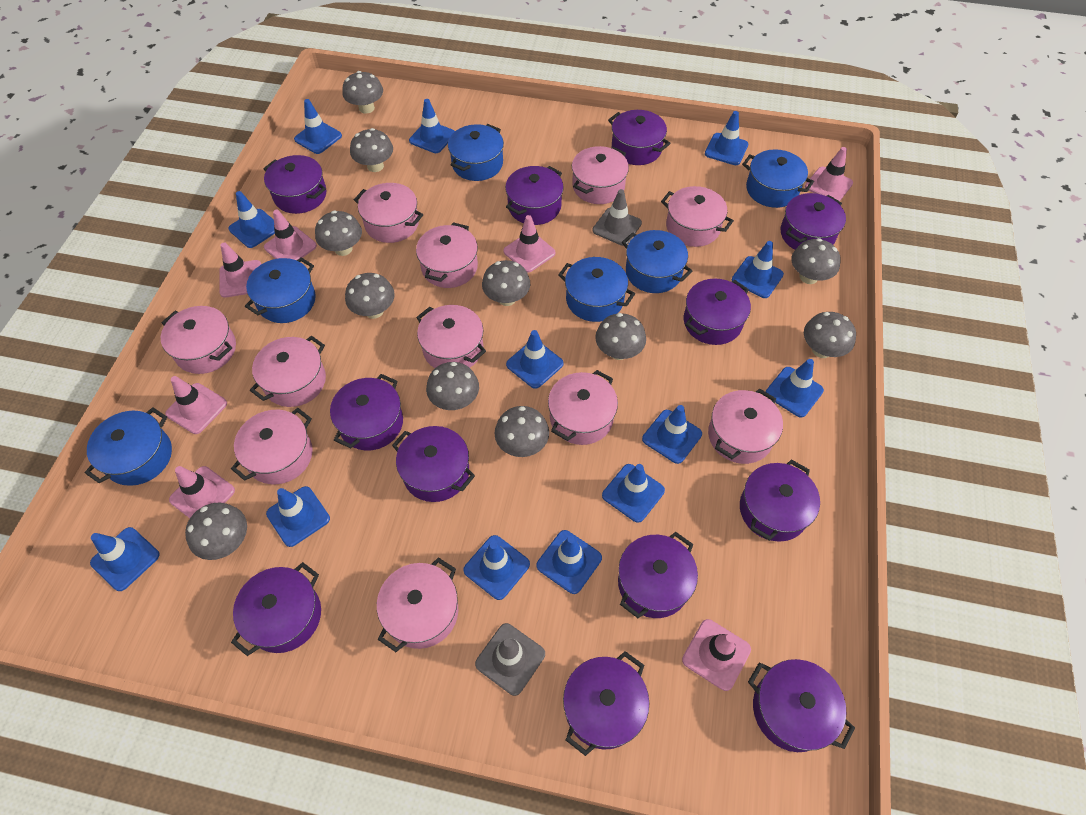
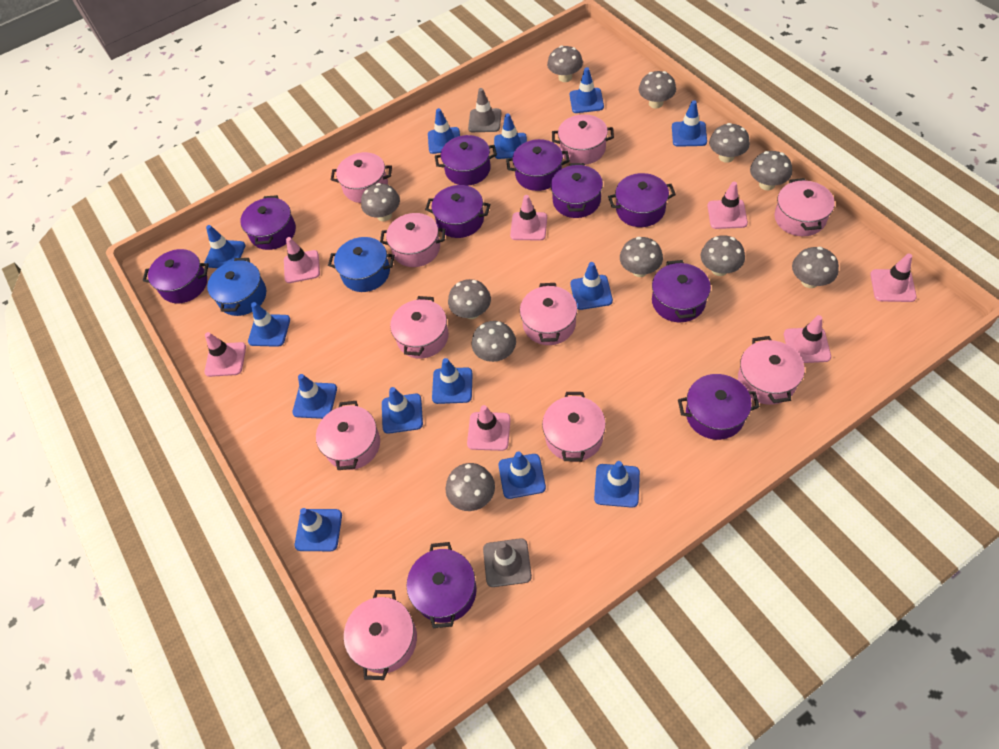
blue pot: 6 -> 2
pink pot: 11 -> 10
purple pot: 12 -> 10

